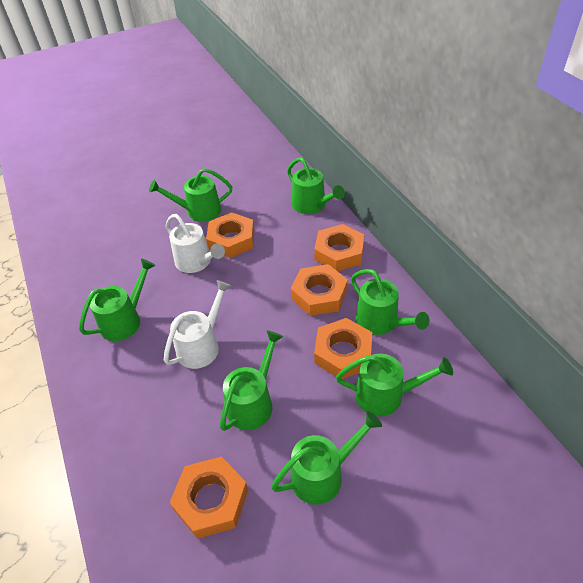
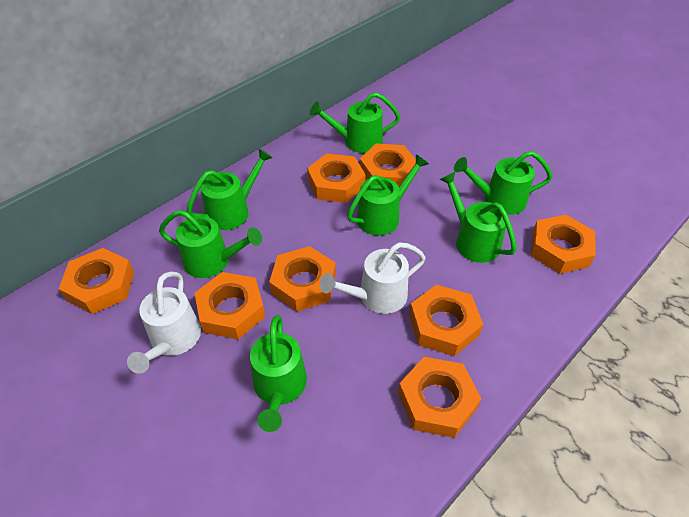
orange nut: 5 -> 8

